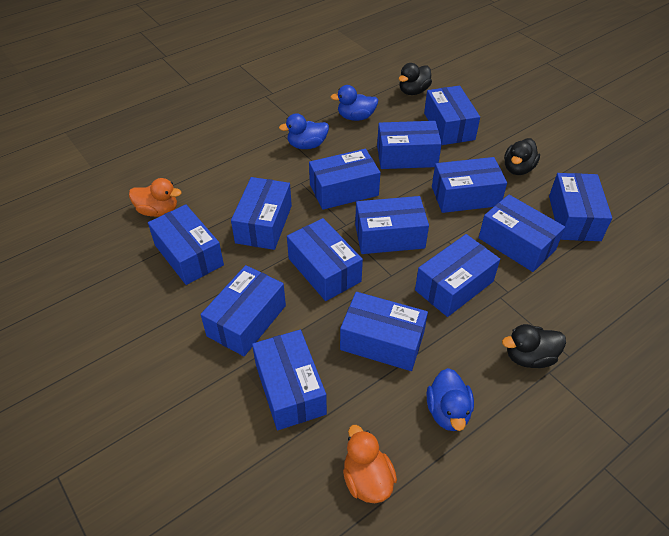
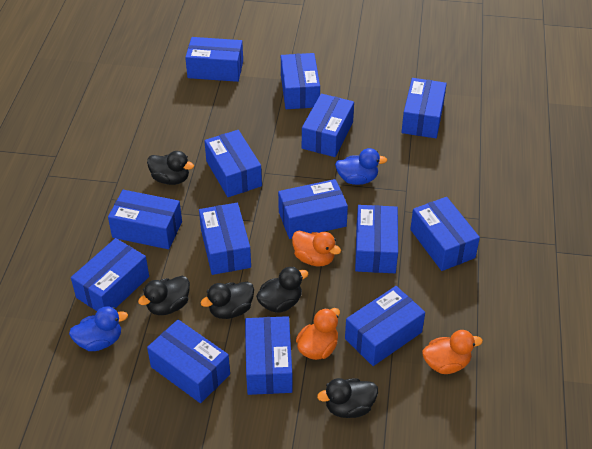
black duck: 3 -> 5
blue duck: 3 -> 2
orange duck: 2 -> 3

